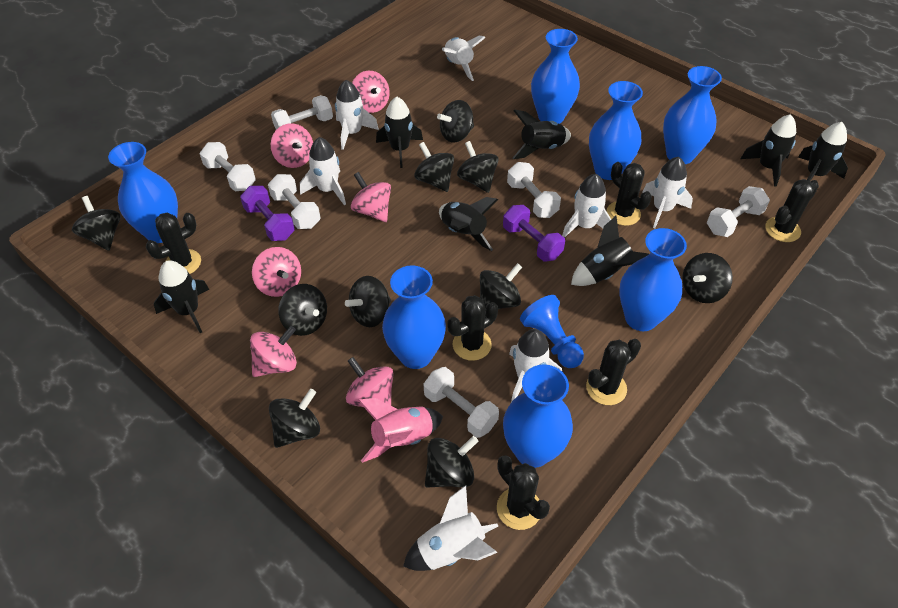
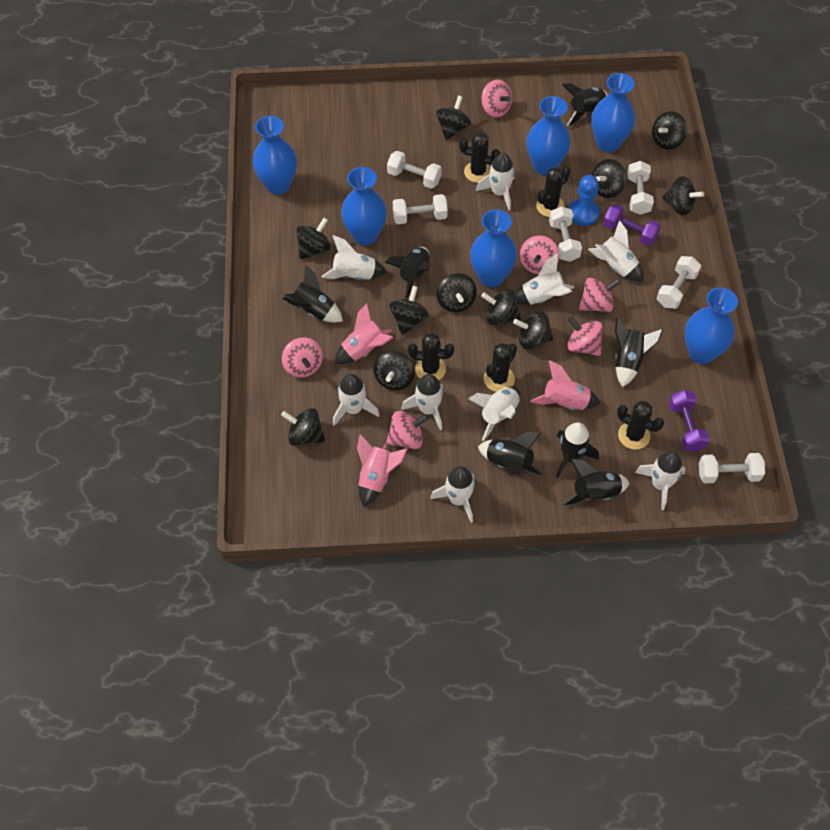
black cactus: 6 -> 5
black spinning top: 10 -> 11
blue vase: 7 -> 6
pink rocket: 1 -> 3
white rocket: 7 -> 9

